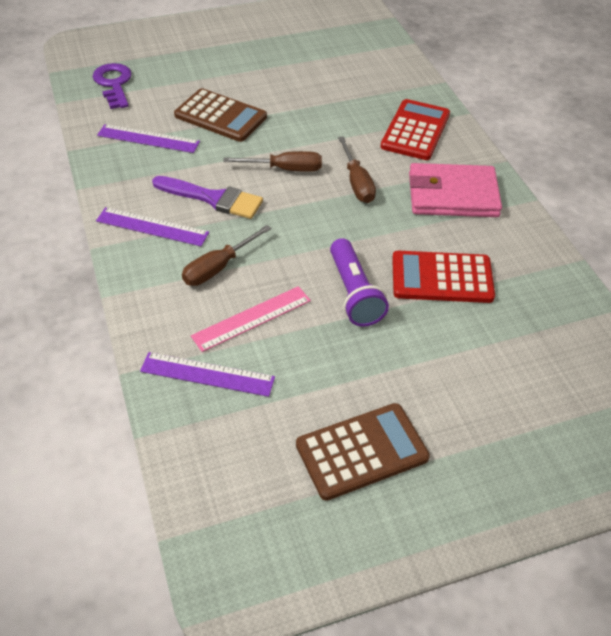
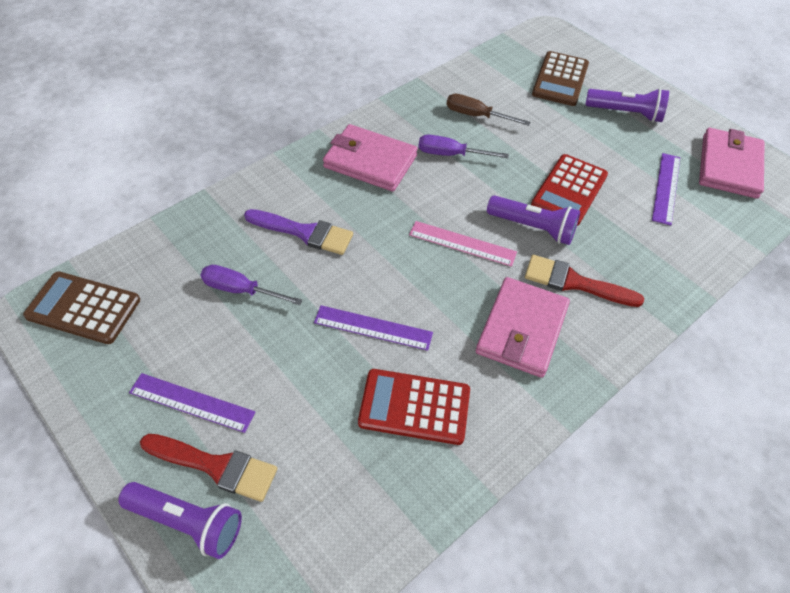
brown screwdriver: 3 -> 1
pink wallet: 1 -> 3
purple flashlight: 1 -> 3
purple key: 1 -> 0
purple screwdriver: 0 -> 2
red brush: 0 -> 2

